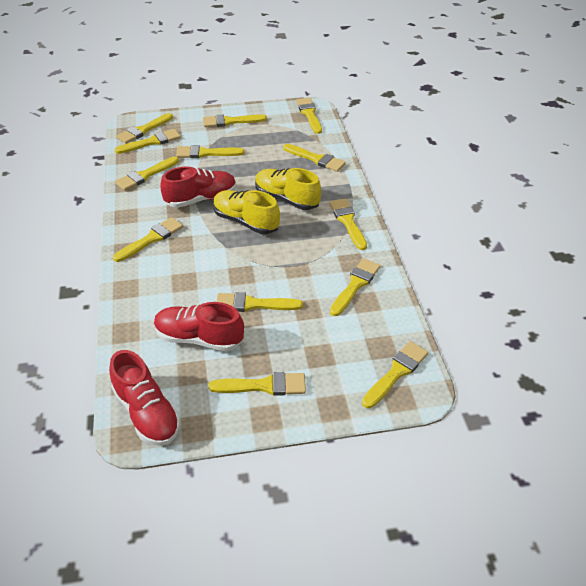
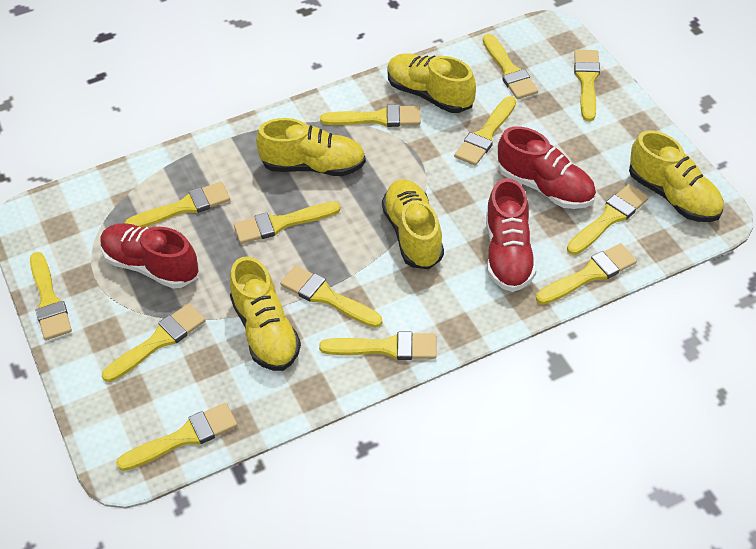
yellow shoe: 2 -> 5

